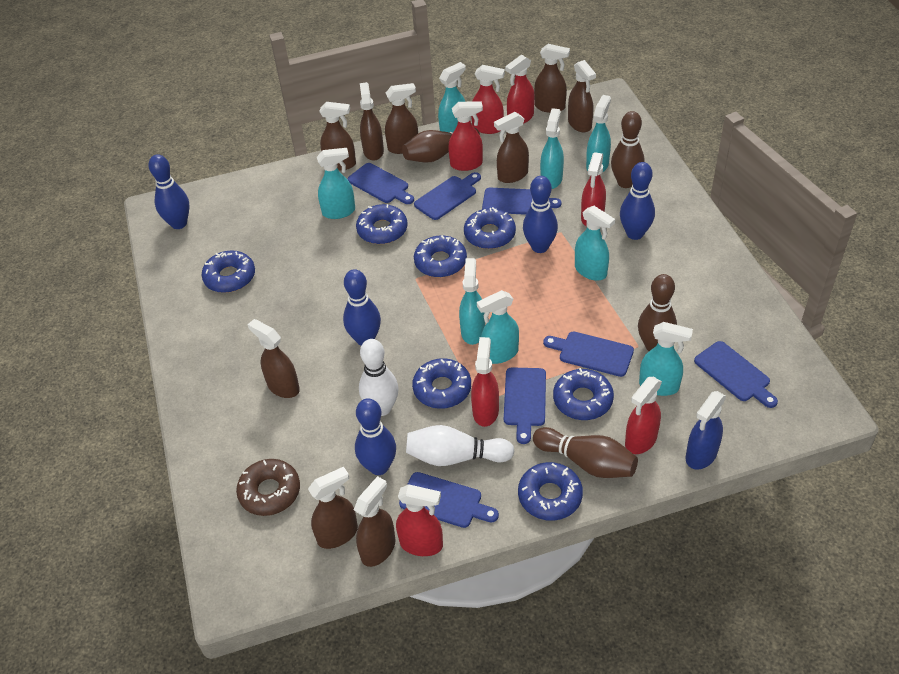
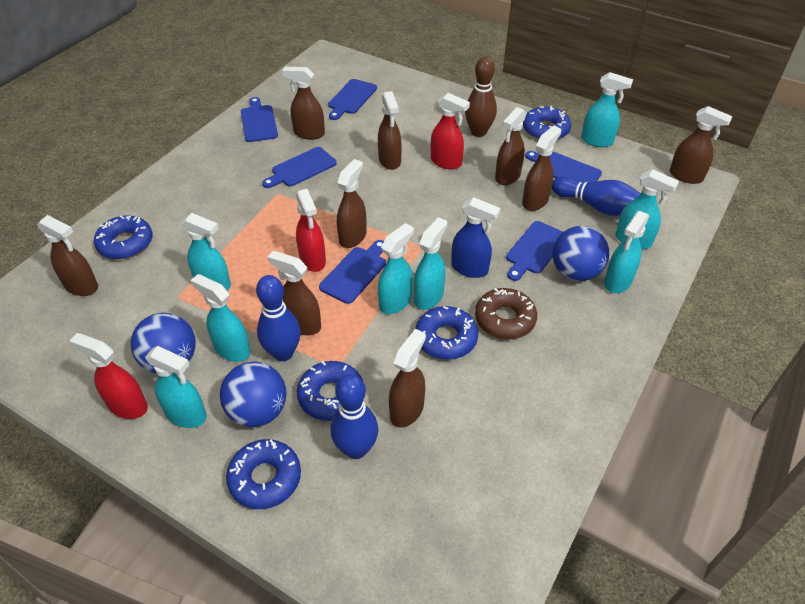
blue ball: 0 -> 3
blue bowling pin: 5 -> 3
blue cutting board: 7 -> 6
blue donut: 7 -> 5
brown bowling pin: 4 -> 1
red spray bottle: 7 -> 3
white bowling pin: 2 -> 0

